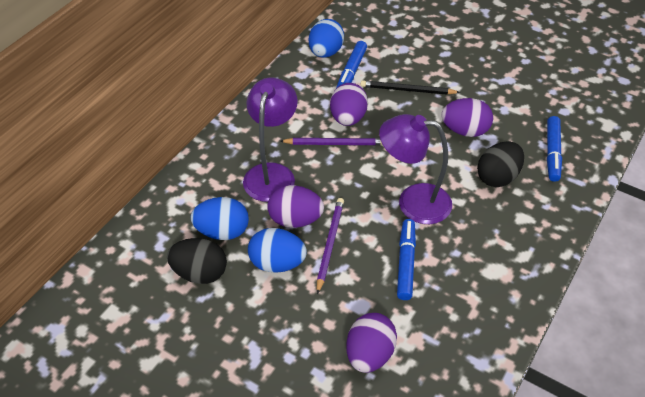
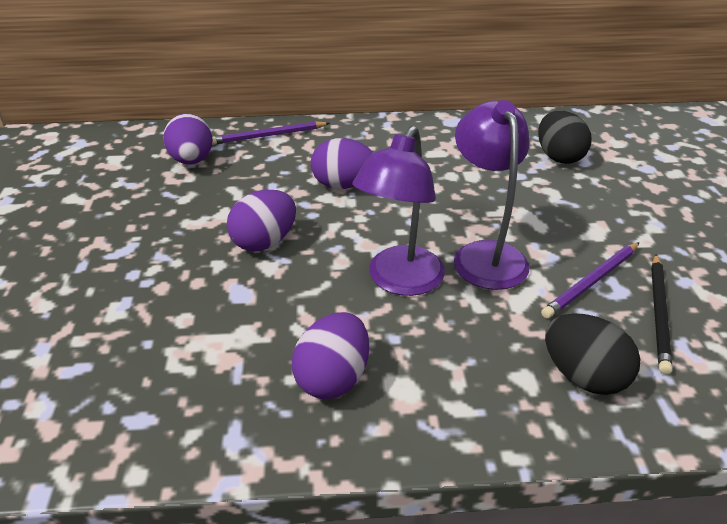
blue egg: 3 -> 0
blue marker: 3 -> 0

